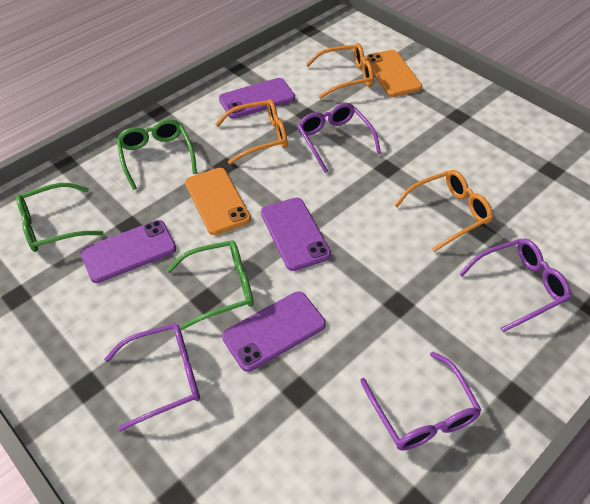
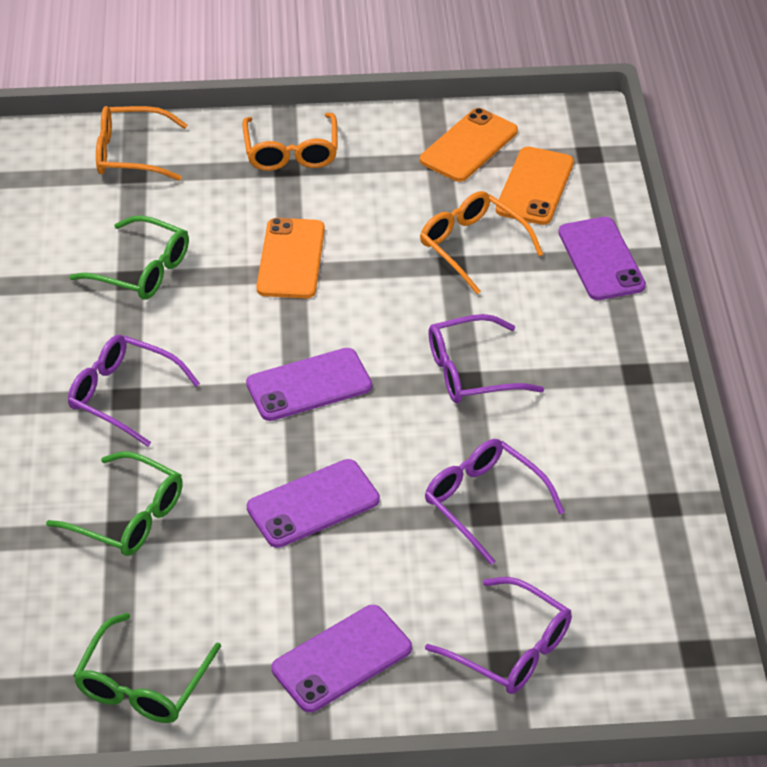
orange phone: 2 -> 3

